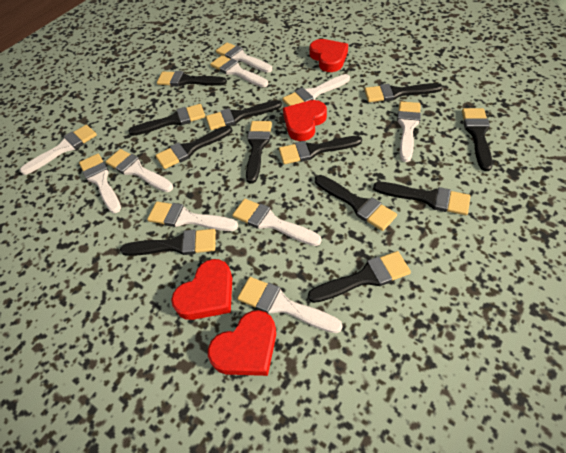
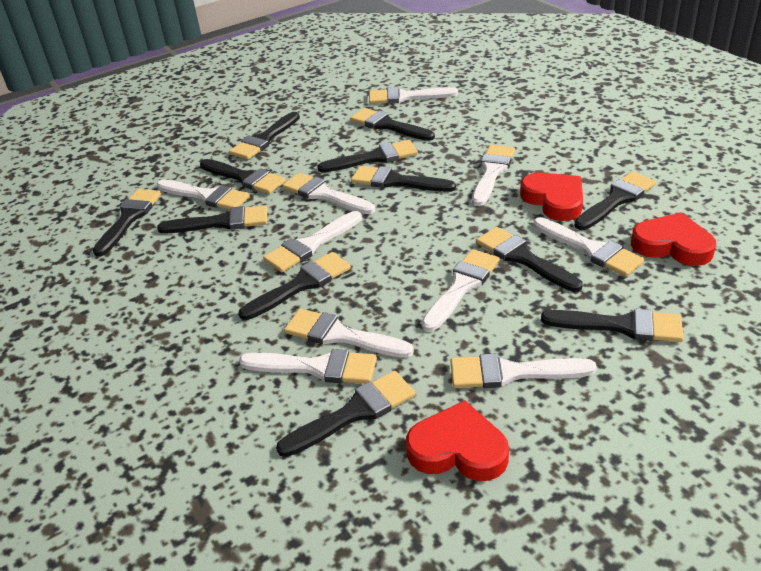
red heart: 4 -> 3

